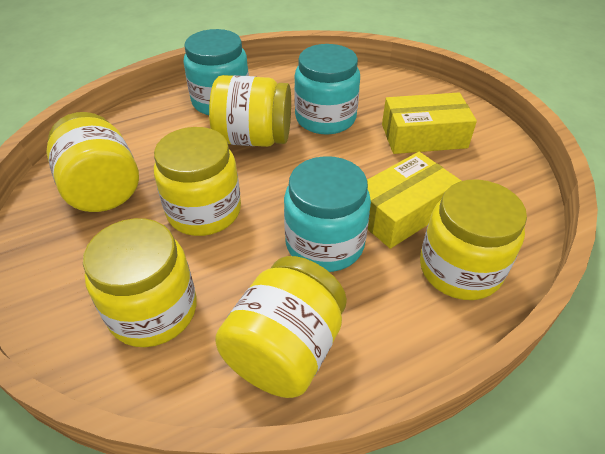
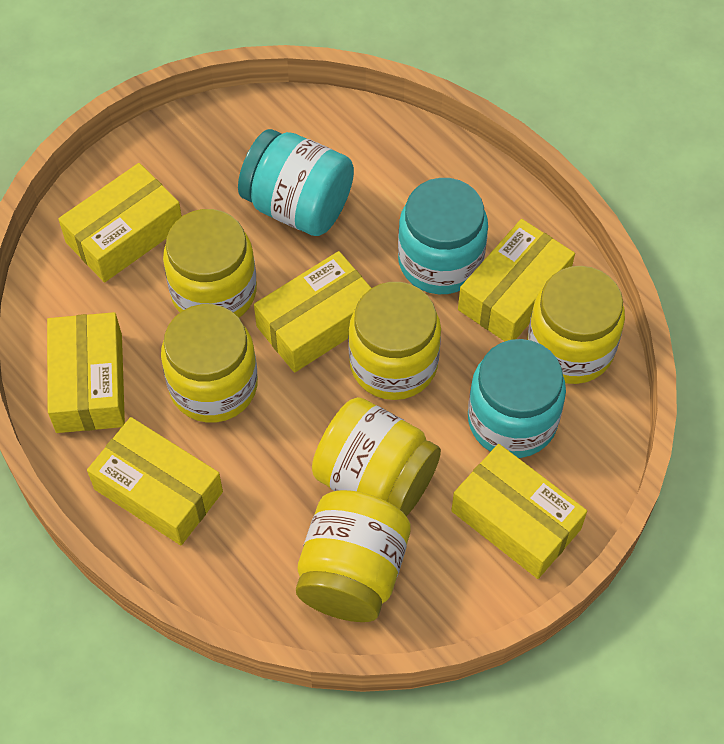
yellow box: 2 -> 6

